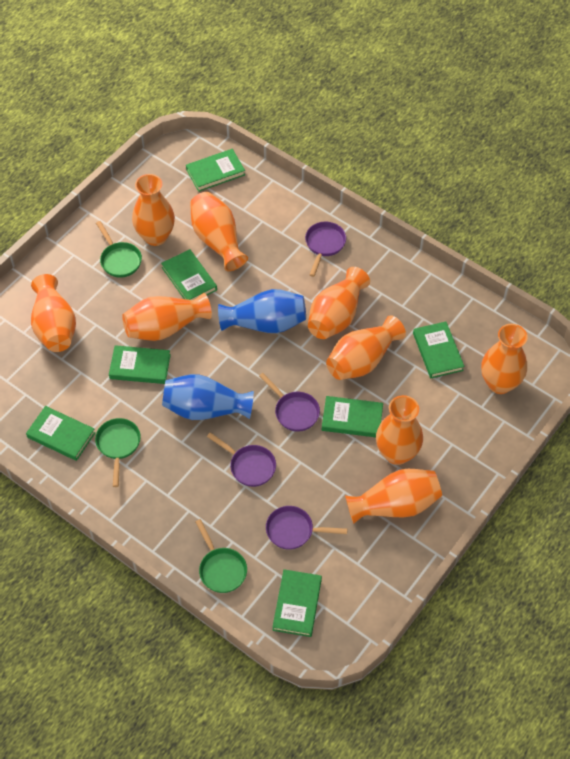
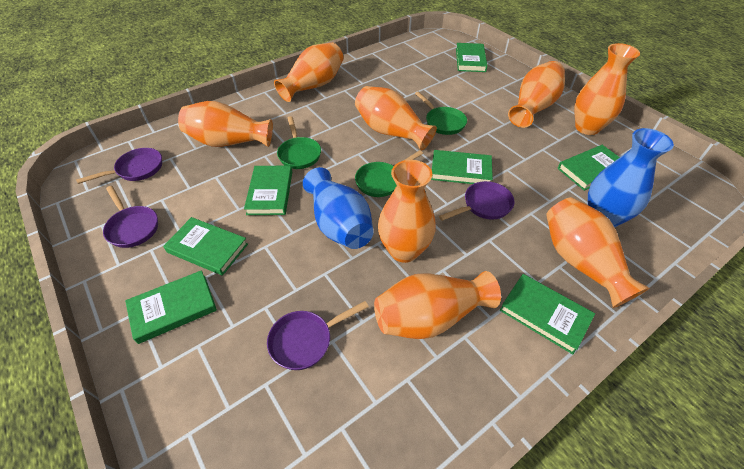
orange vase: 9 -> 8

